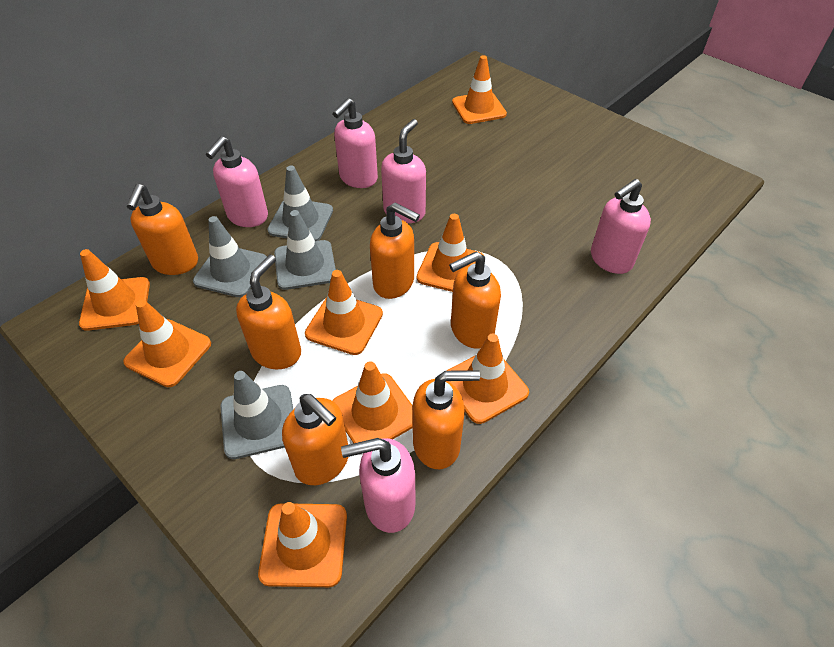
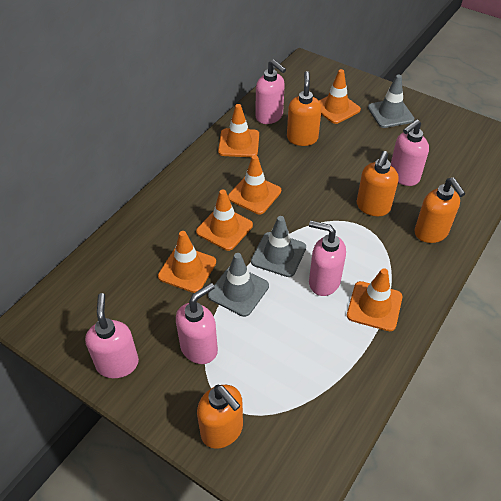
grey traffic cone: 4 -> 3
orange soap dispenser: 6 -> 4
orange traffic cone: 8 -> 6

